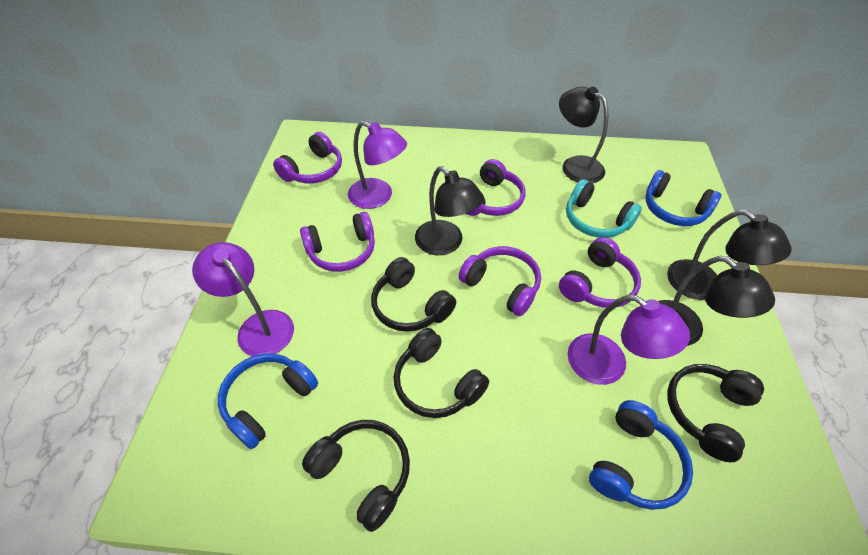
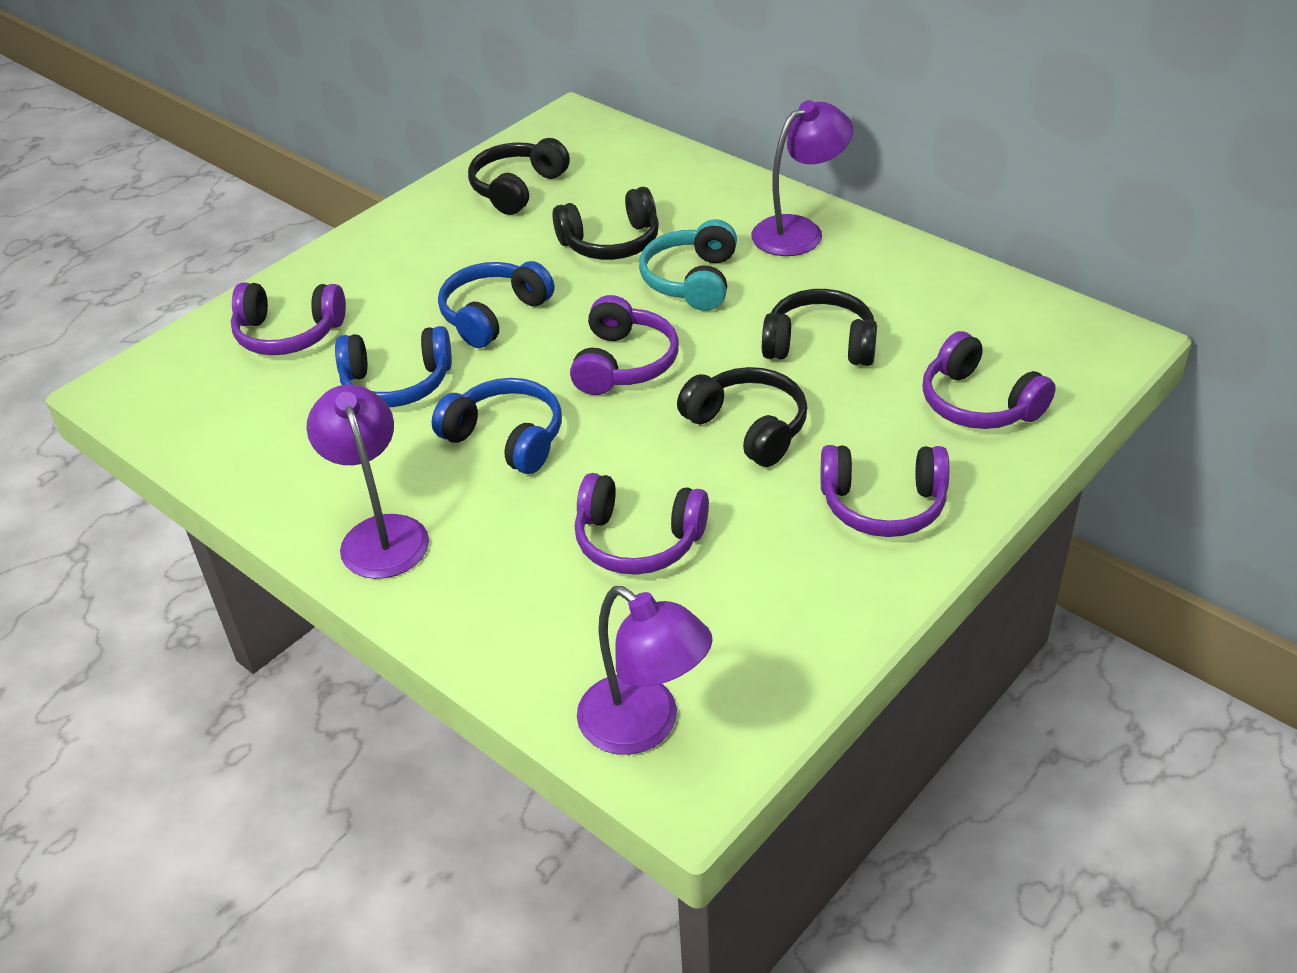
black lamp: 4 -> 0

